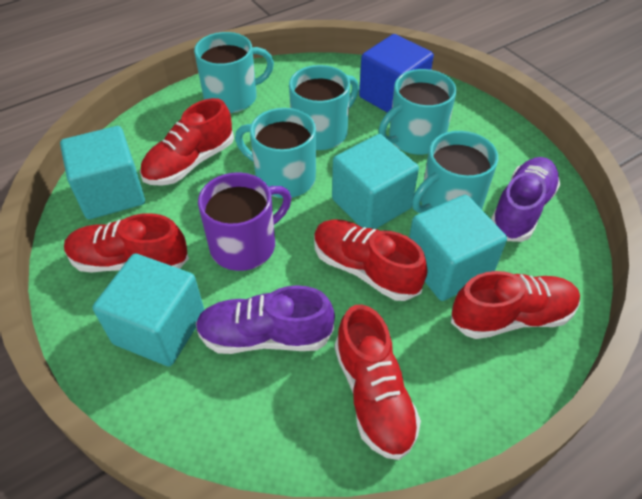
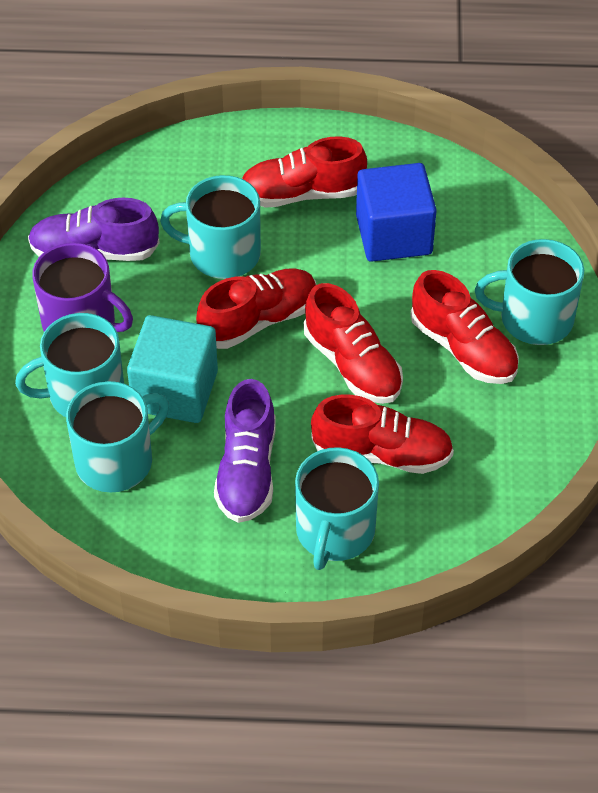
turquoise cube: 4 -> 1

